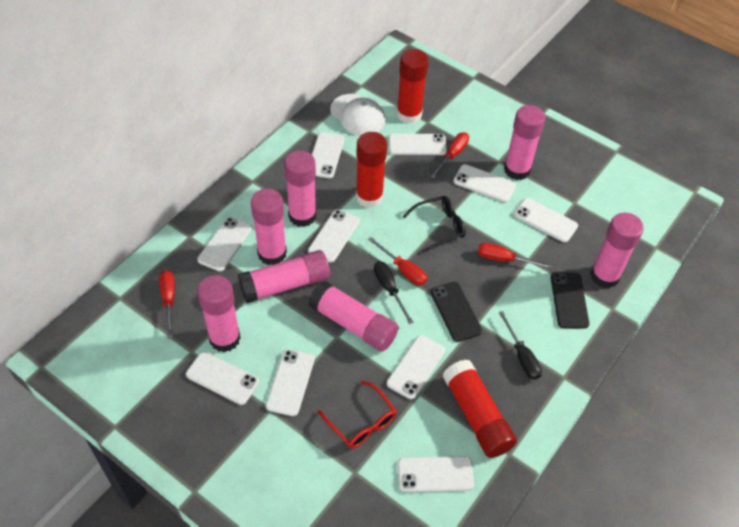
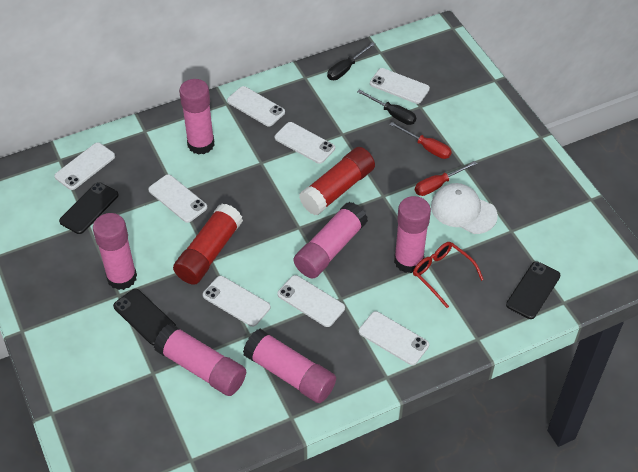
black glasses: 1 -> 0
black phone: 2 -> 3
pink glue stick: 7 -> 6
red glue stick: 3 -> 2
red screwdriver: 4 -> 2
white phone: 10 -> 8

